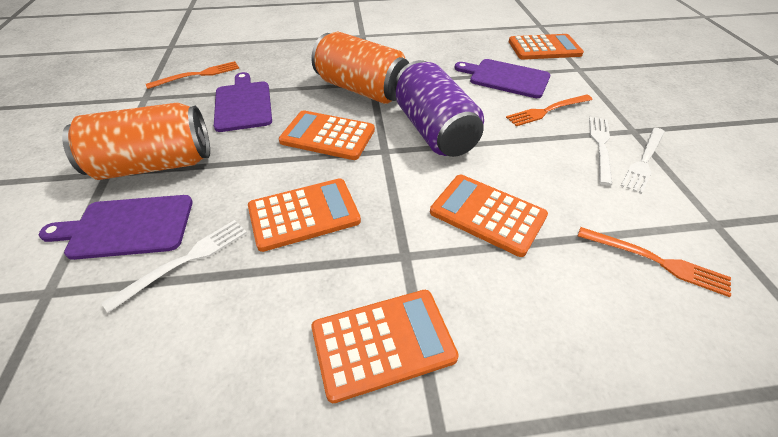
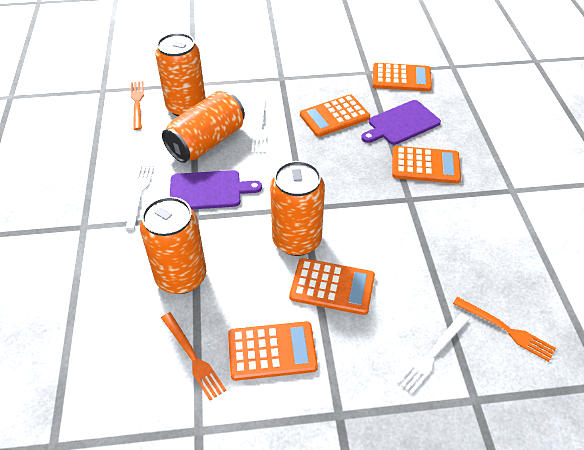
orange can: 2 -> 4
purple can: 1 -> 0
purple cutting board: 3 -> 2

